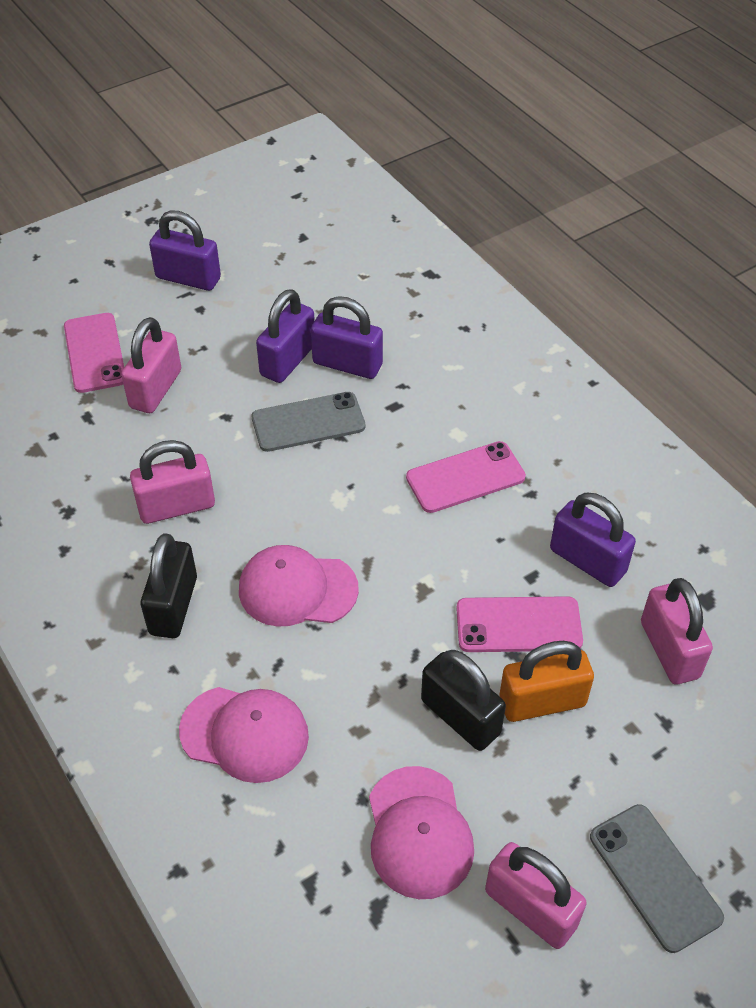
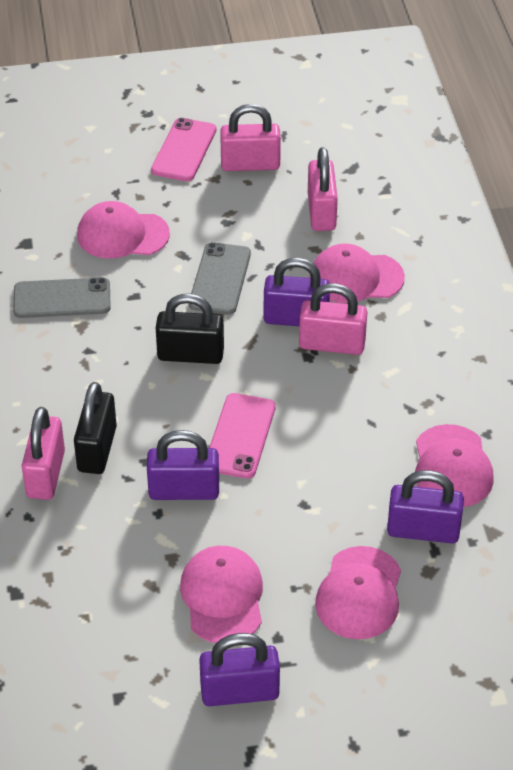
orange padlock: 1 -> 0
pink cap: 3 -> 5
pink phone: 3 -> 2

